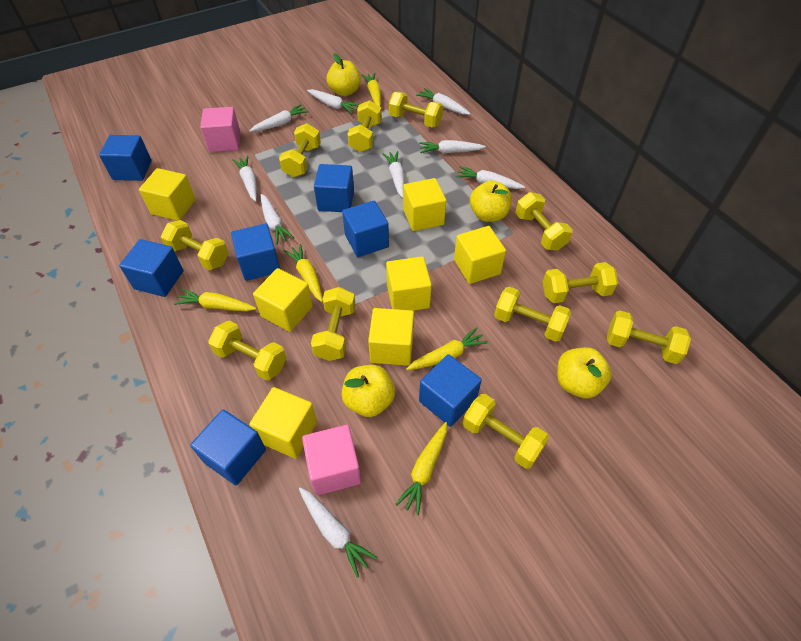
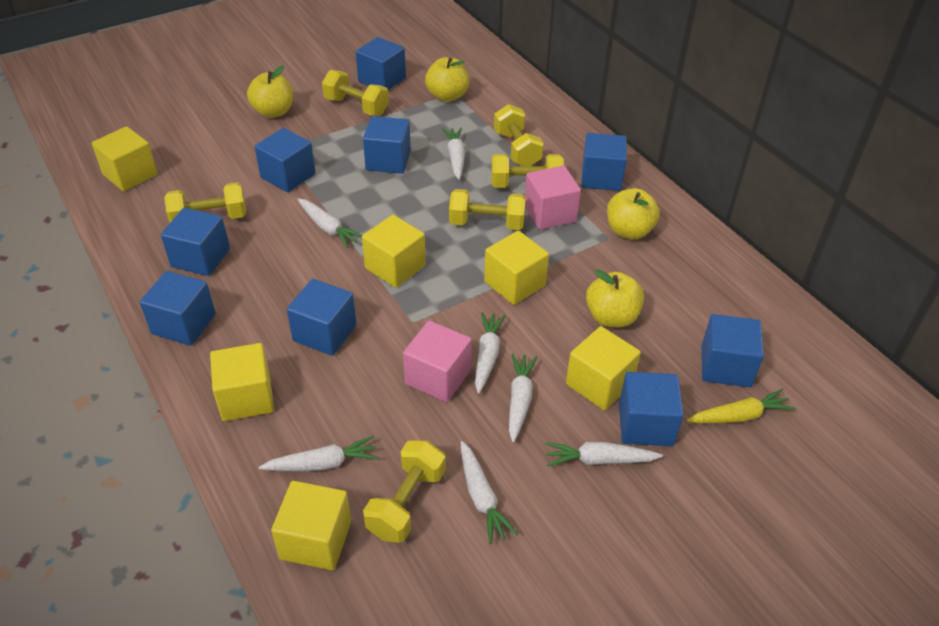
blue cube: 7 -> 9
white carrot: 9 -> 7
yellow carrot: 5 -> 1
yellow cube: 7 -> 6
yellow dumbbell: 11 -> 6

